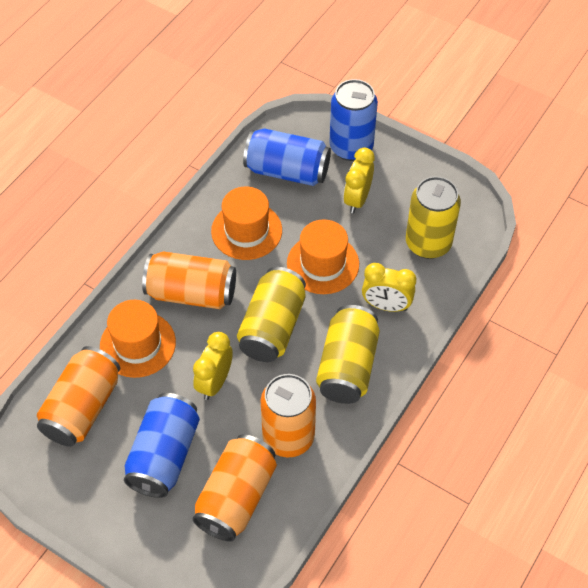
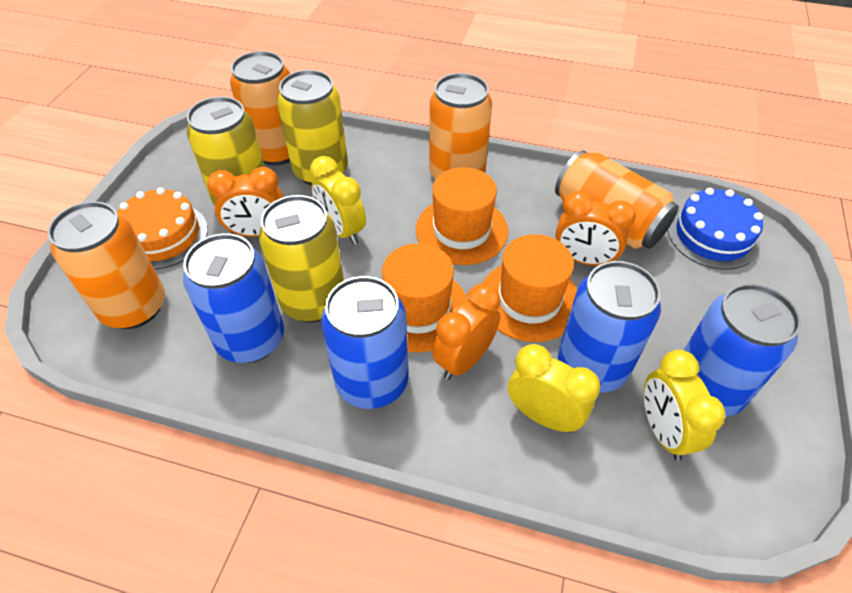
blue cake: 0 -> 1
blue can: 3 -> 4
orange cake: 0 -> 1
orange clock: 0 -> 3

